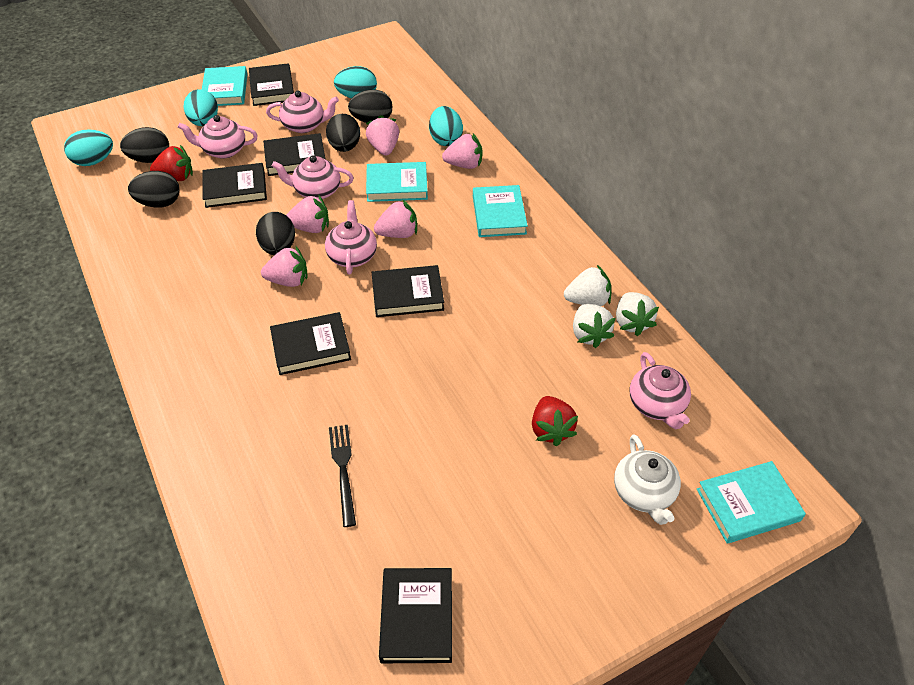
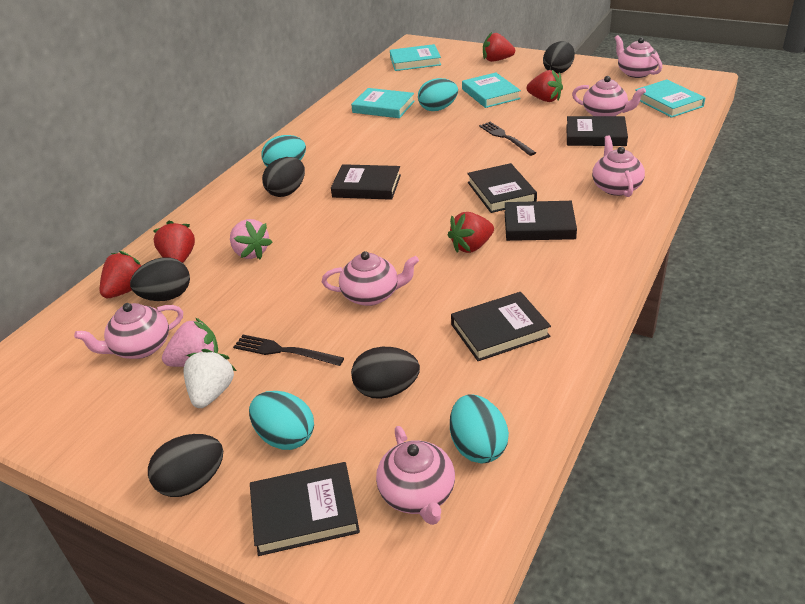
black fork: 1 -> 2
pink strawberry: 5 -> 2
pink teapot: 5 -> 6
red strawberry: 2 -> 5
white strawberry: 3 -> 1
white teapot: 1 -> 0

